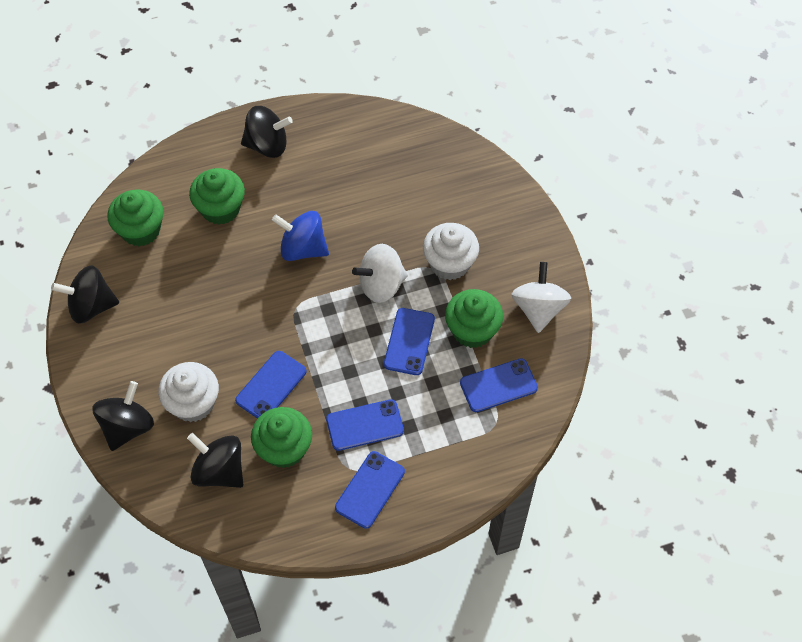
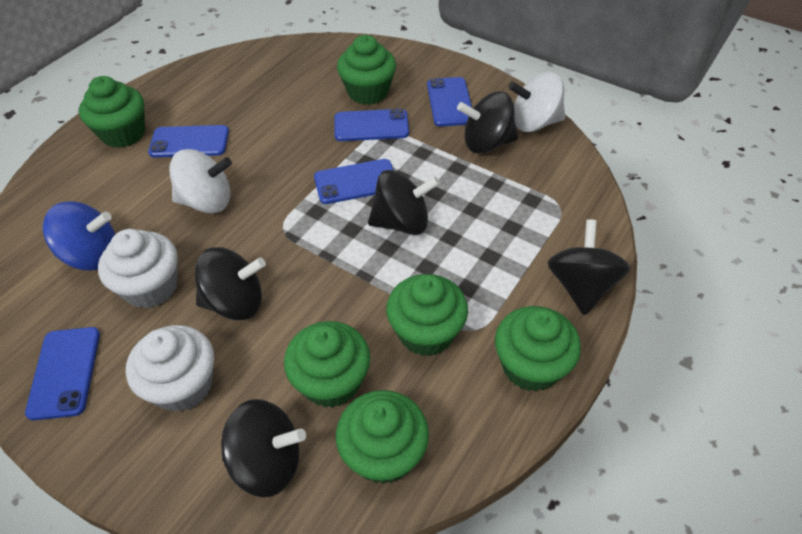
black spinning top: 4 -> 5
green cupcake: 4 -> 6

